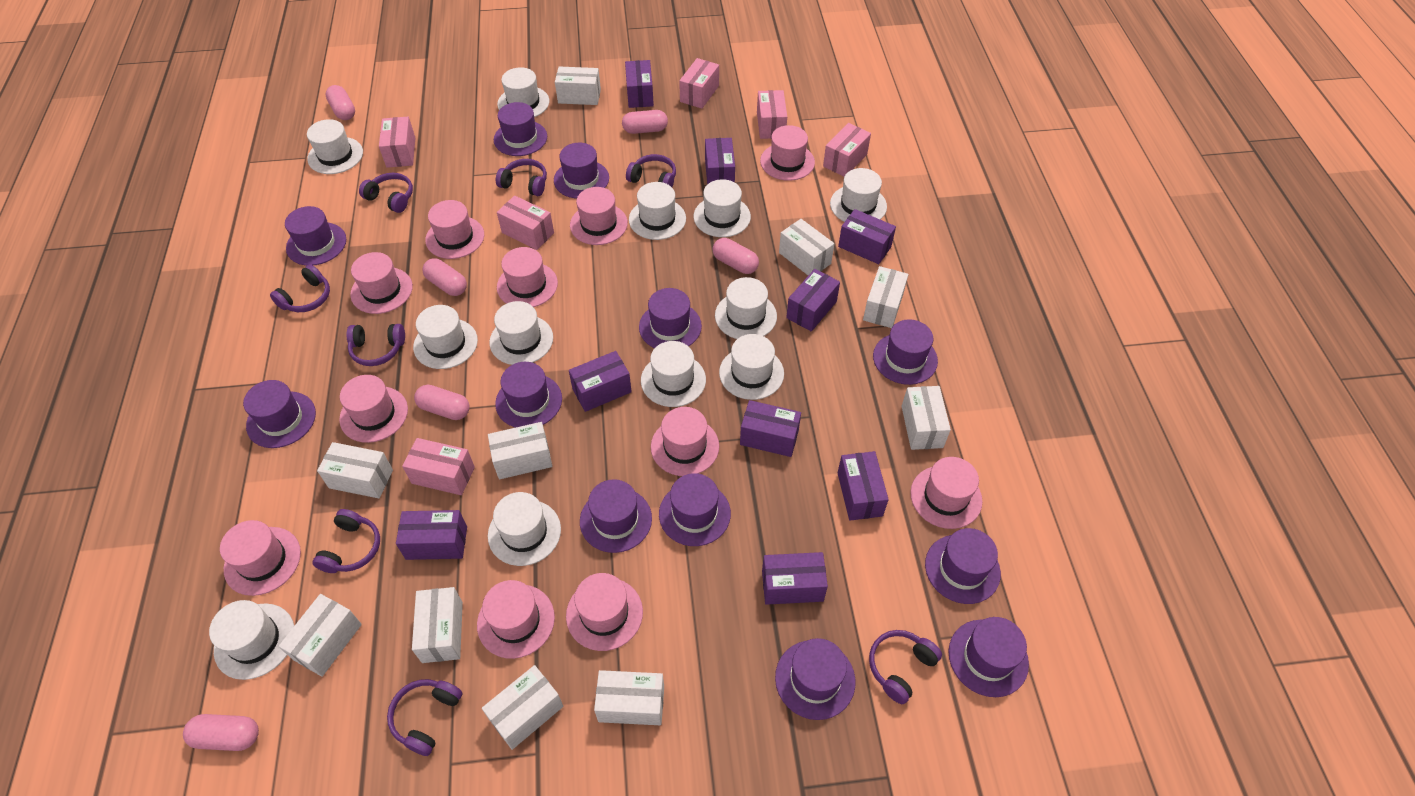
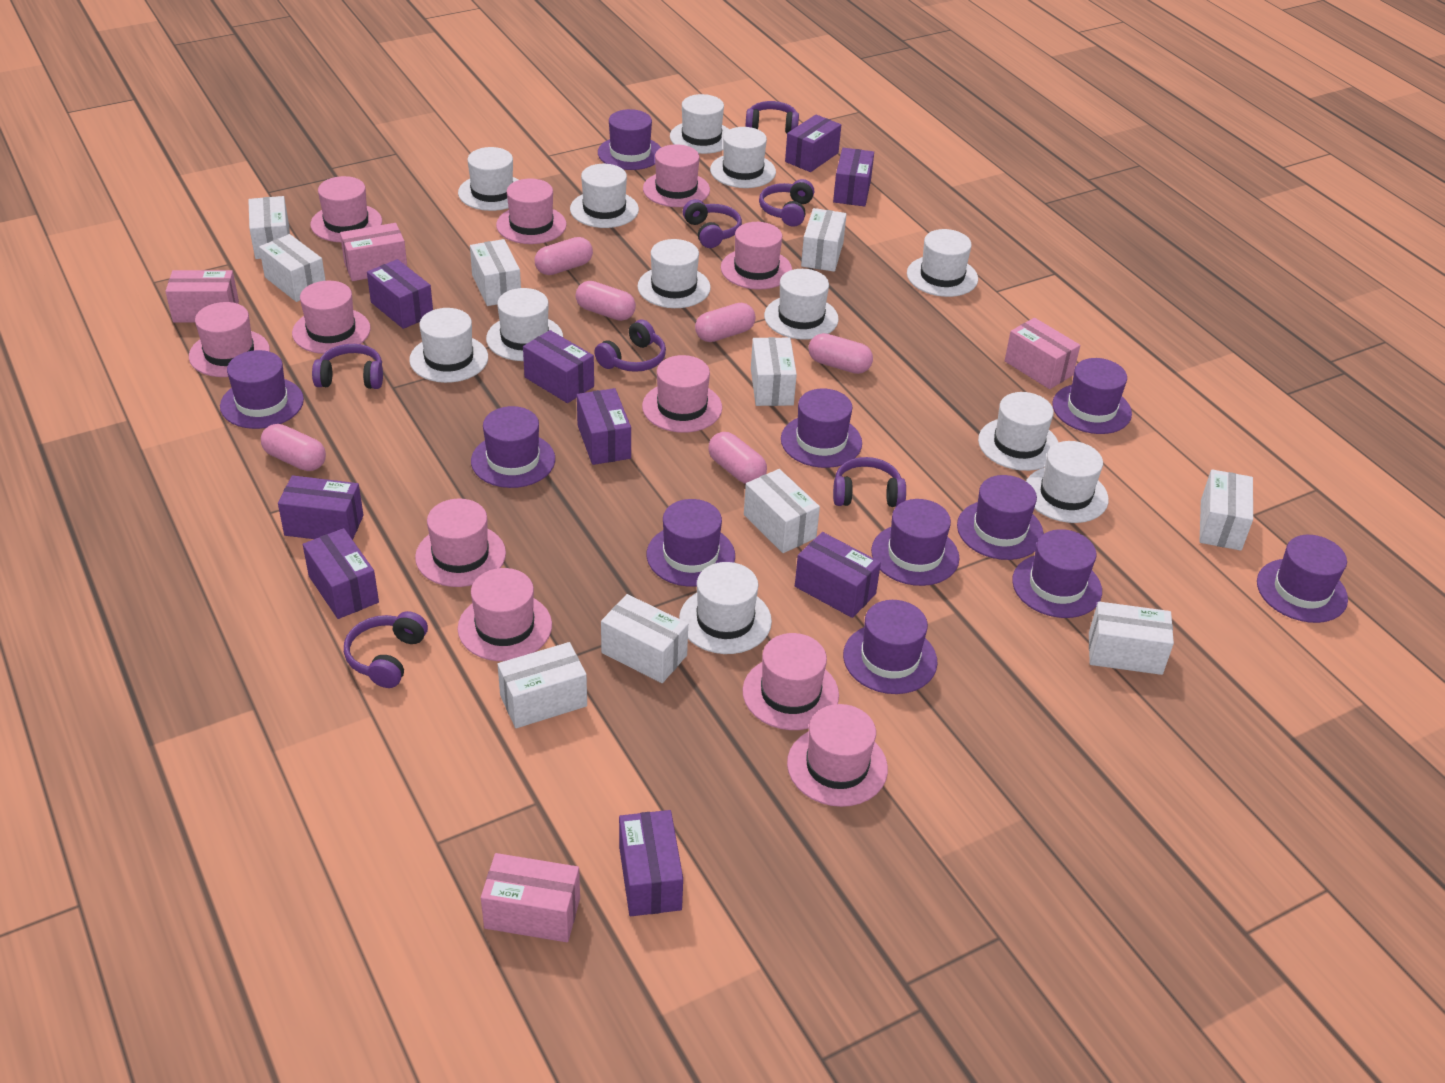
pink box: 6 -> 4
purple hat: 12 -> 11
purple headphones: 8 -> 7

